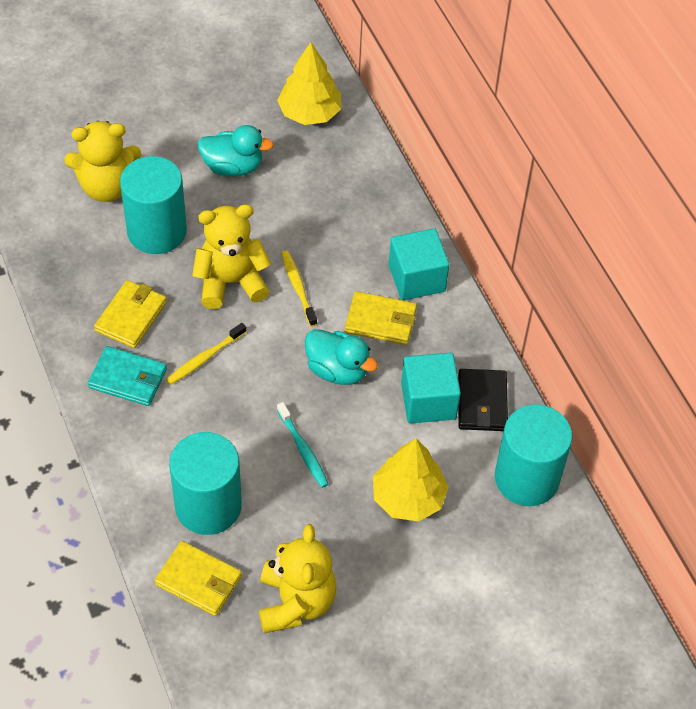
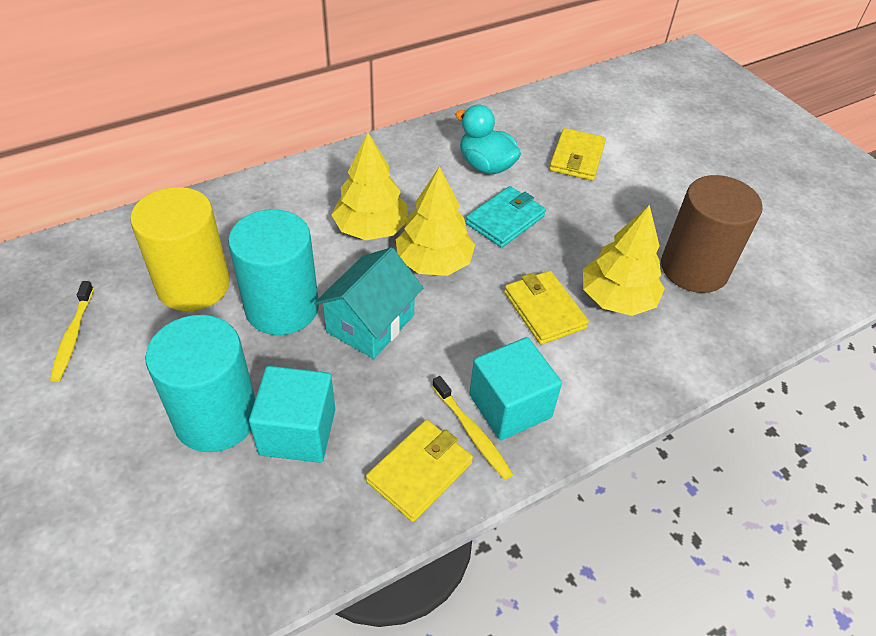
black wallet: 1 -> 0
brown cylinder: 0 -> 1
turquoise cylinder: 3 -> 2
turquoise duck: 2 -> 1
turquoise house: 0 -> 1
turquoise toothbrush: 1 -> 0
yellow cylinder: 0 -> 1
yellow teddy bear: 3 -> 0
yellow tree: 2 -> 3

